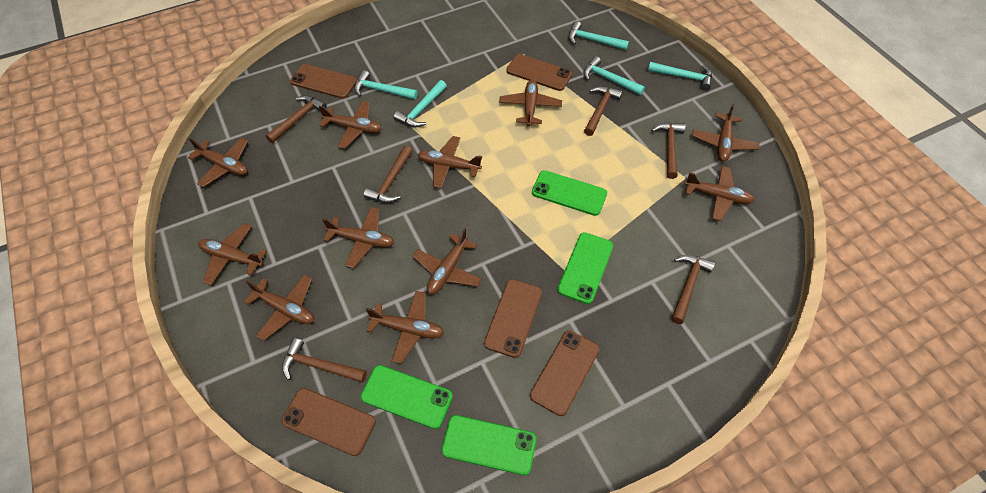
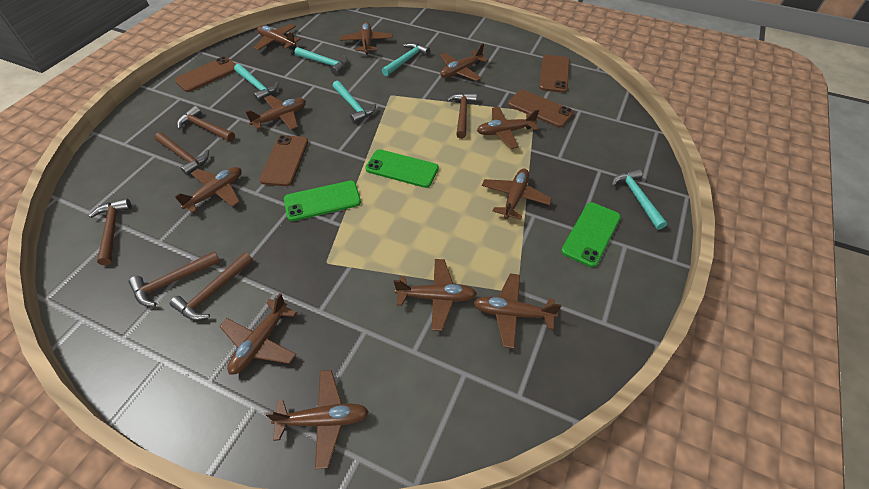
brown phone: 5 -> 4
green phone: 4 -> 3

